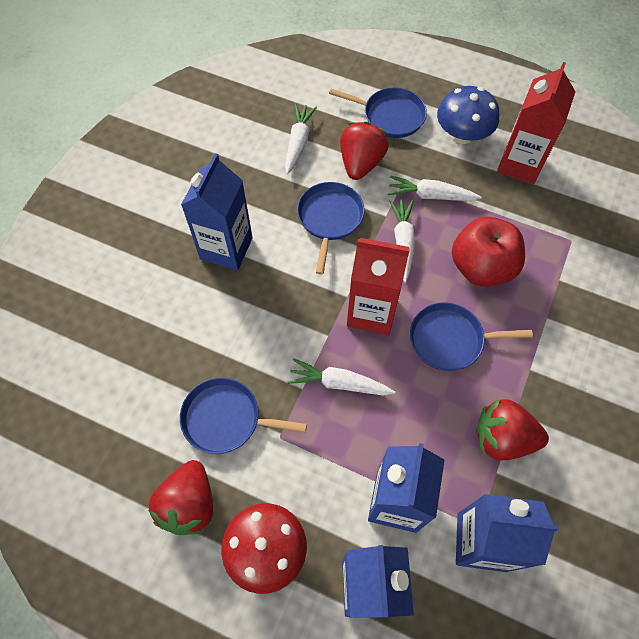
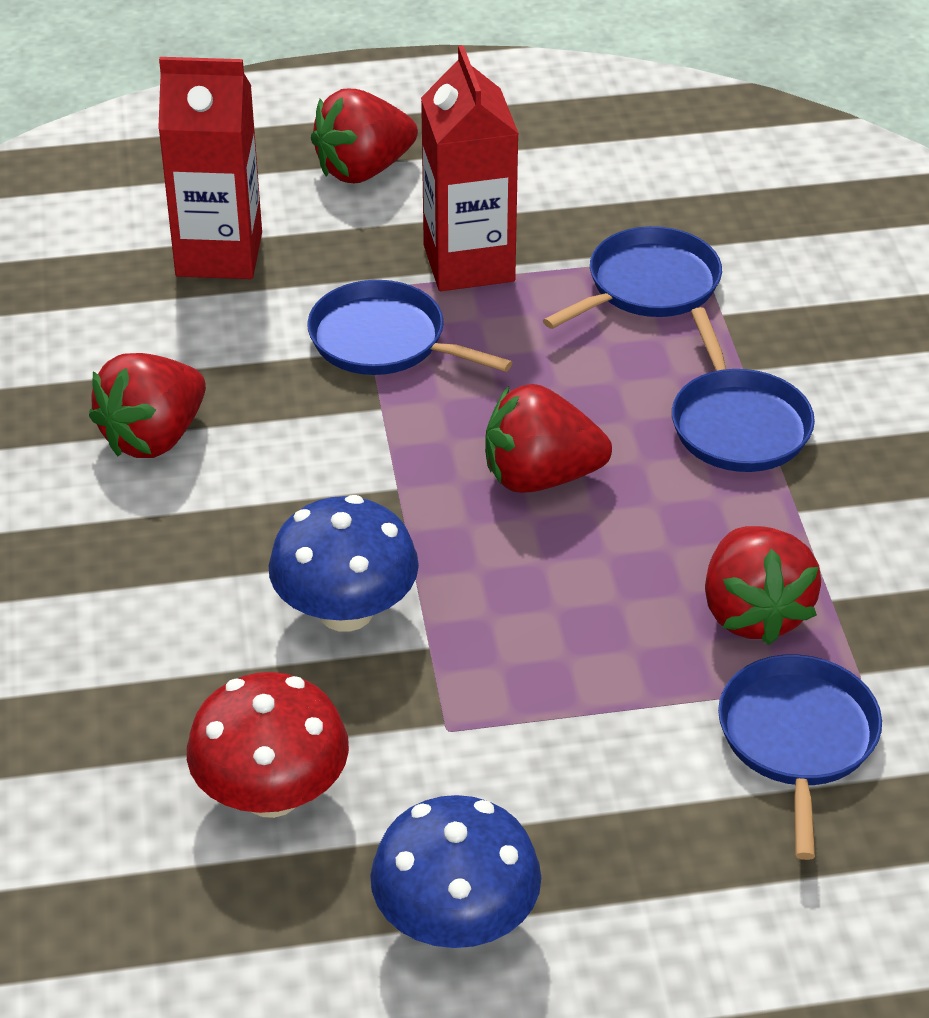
blue carton: 4 -> 0
blue mushroom: 1 -> 2
red apple: 1 -> 0
red strawberry: 3 -> 4
white carrot: 4 -> 0

